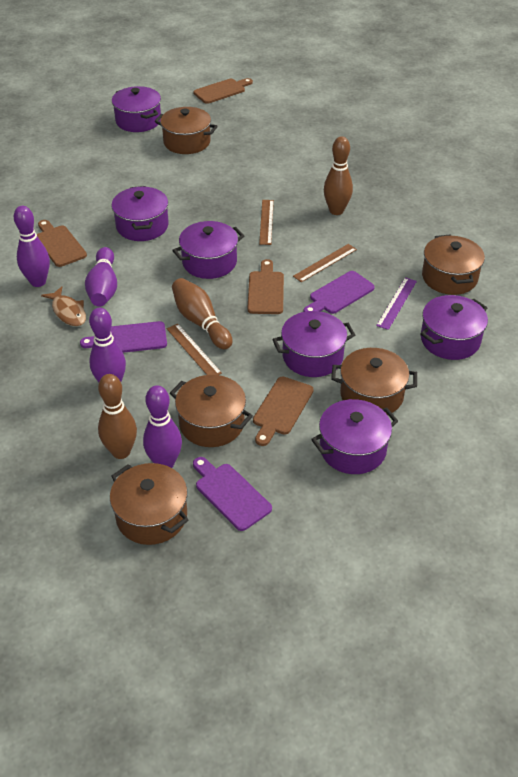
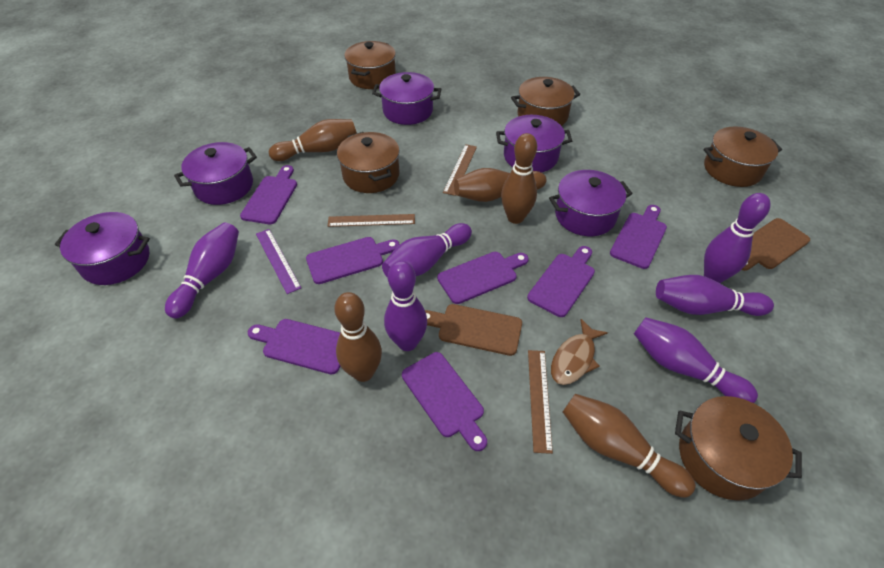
brown bowling pin: 3 -> 5
brown cutting board: 4 -> 2
purple bowling pin: 4 -> 6
purple cutting board: 3 -> 7
purple pot: 6 -> 5

